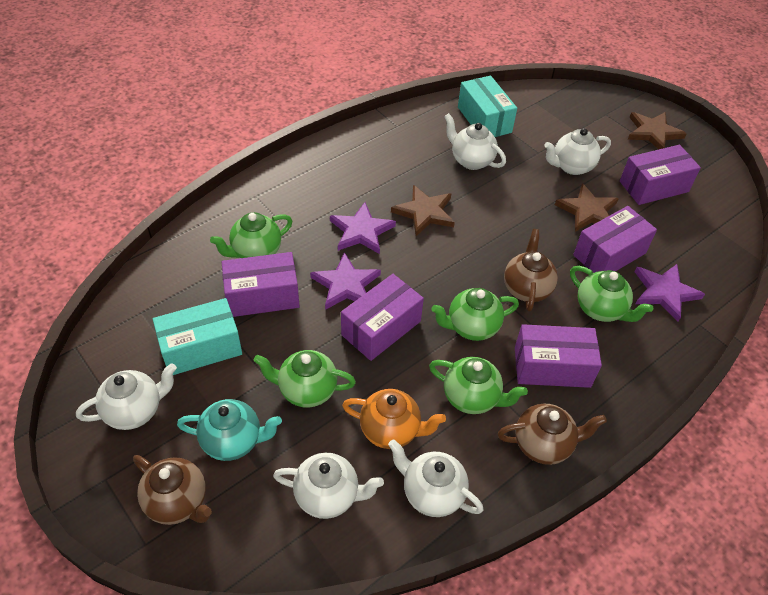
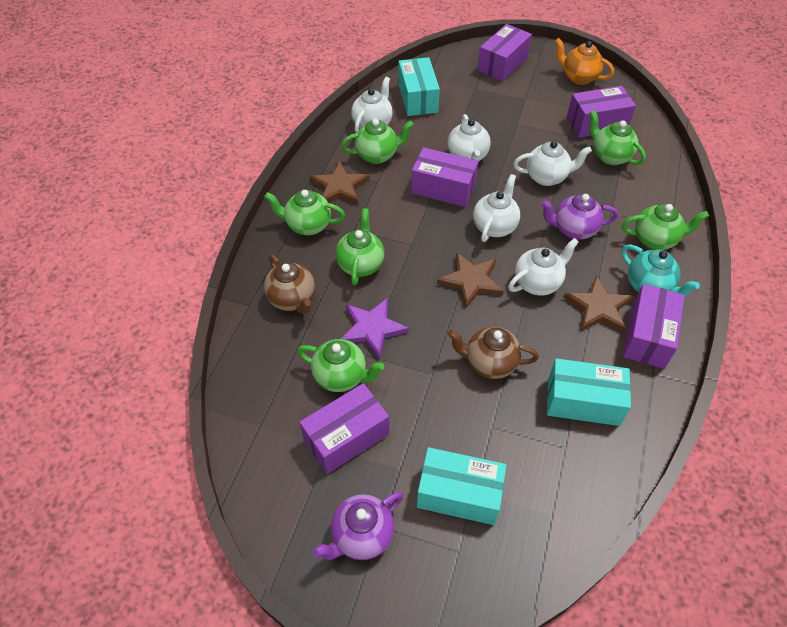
brown teapot: 3 -> 2
green teapot: 5 -> 6
purple star: 3 -> 1
purple teapot: 0 -> 2
turquoise box: 2 -> 3

